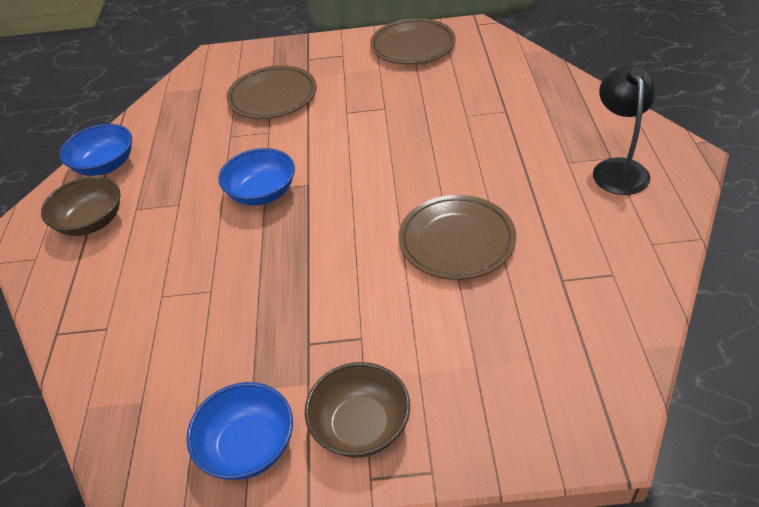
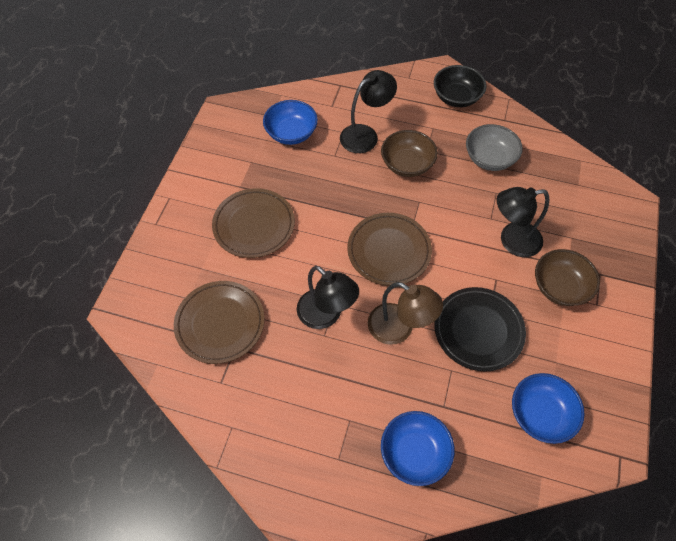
black bowl: 0 -> 1
black lamp: 1 -> 3
black plate: 0 -> 1
brown lamp: 0 -> 1
grey bowl: 0 -> 1

